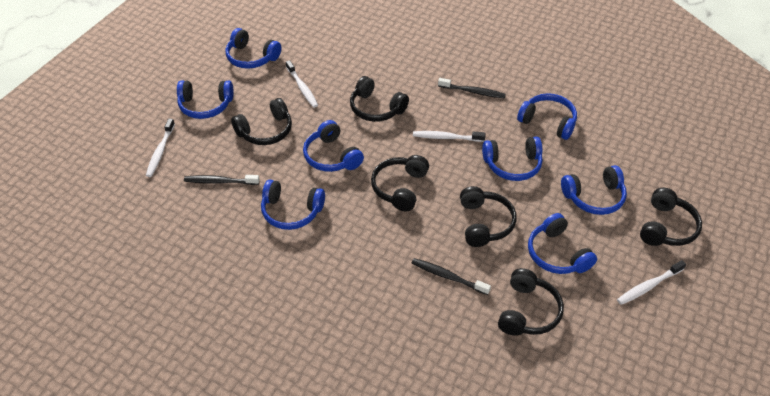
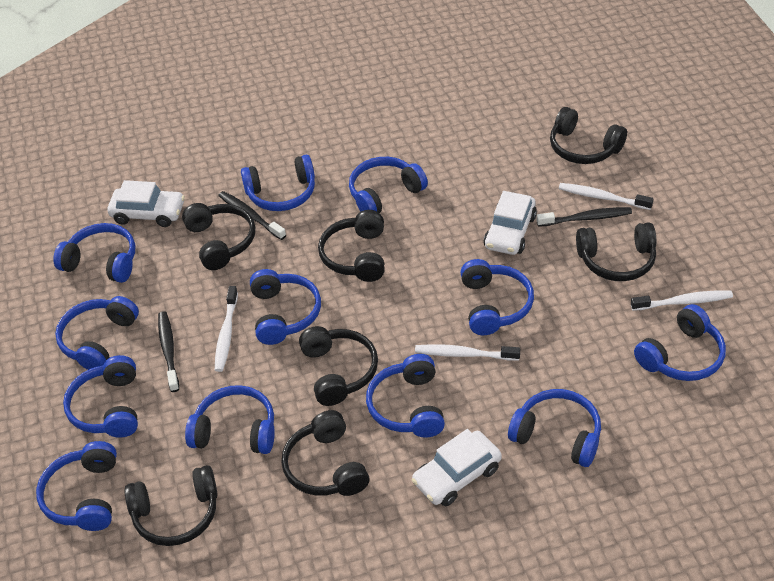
black headphones: 6 -> 7
blue headphones: 8 -> 12
white car: 0 -> 3

